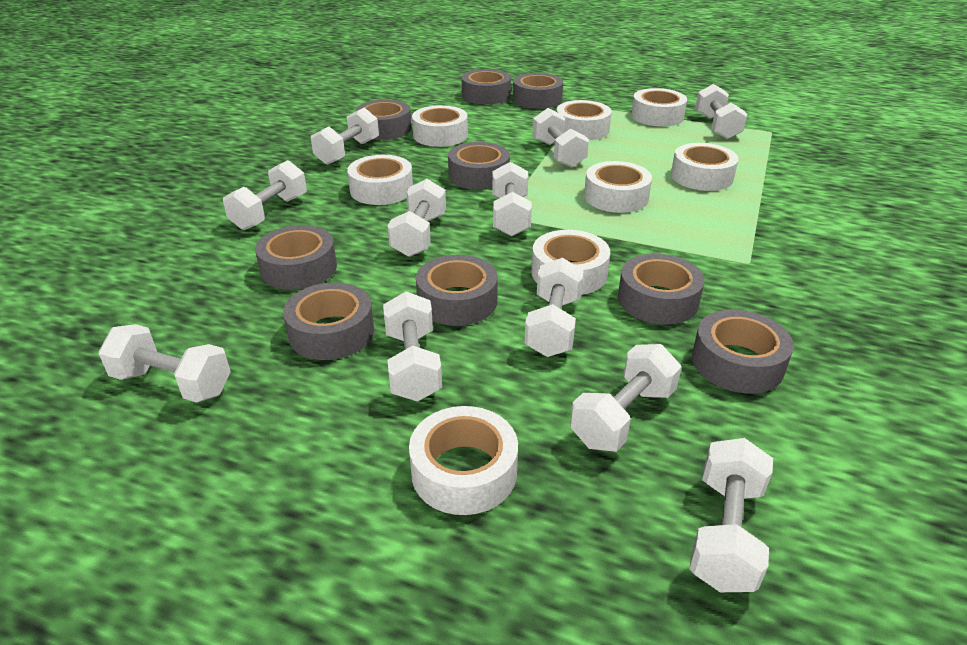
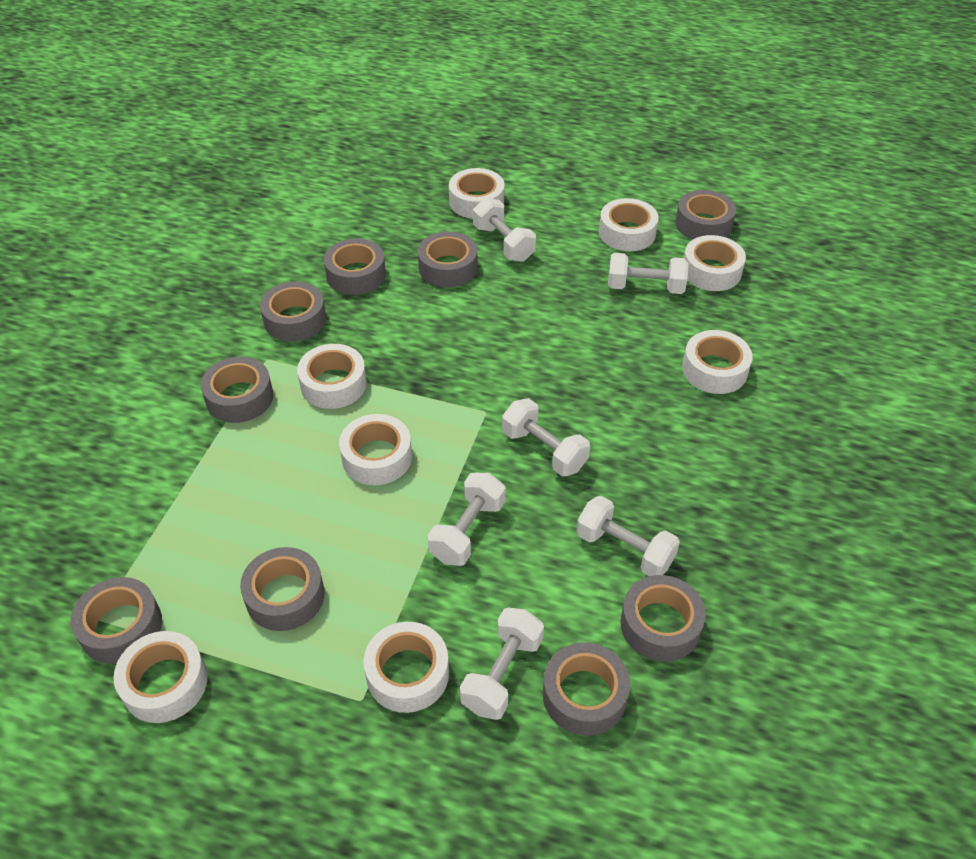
white dumbbell: 11 -> 6

